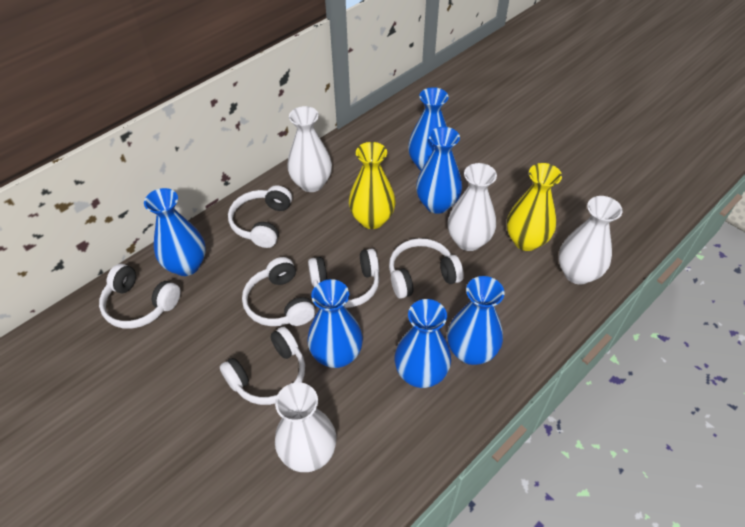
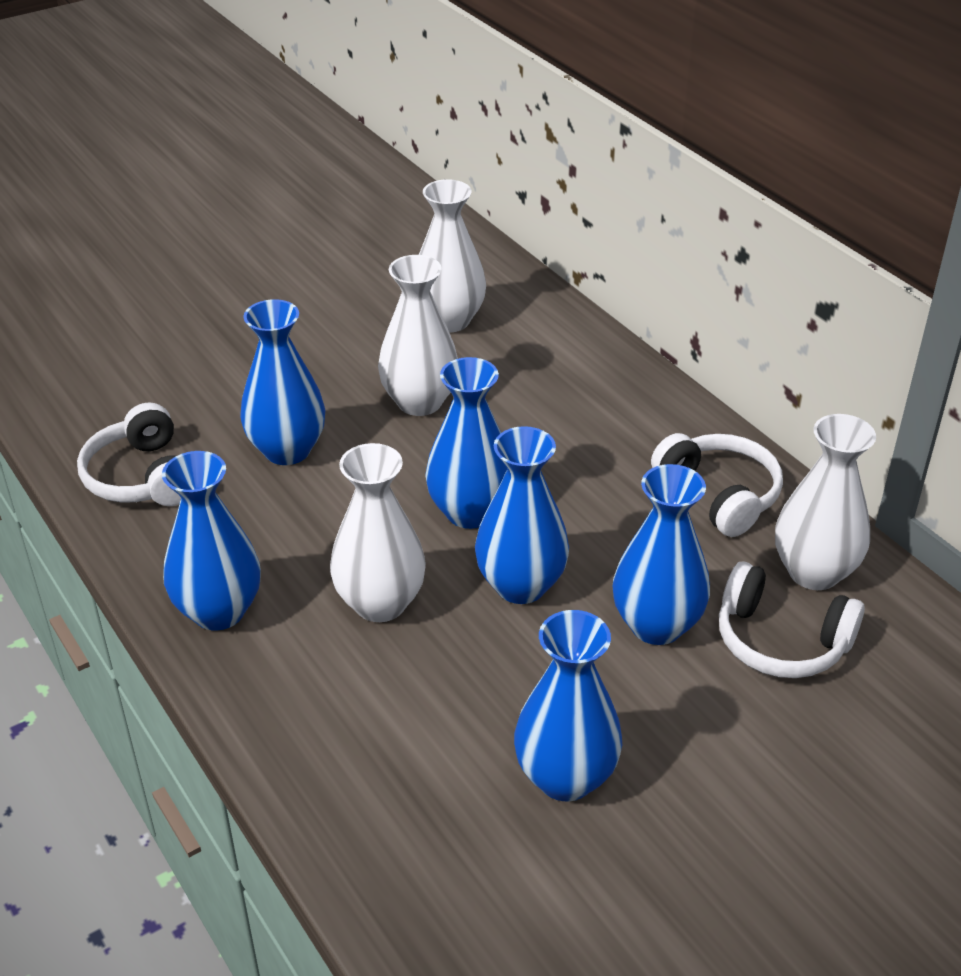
white headphones: 6 -> 3
yellow vase: 2 -> 0

